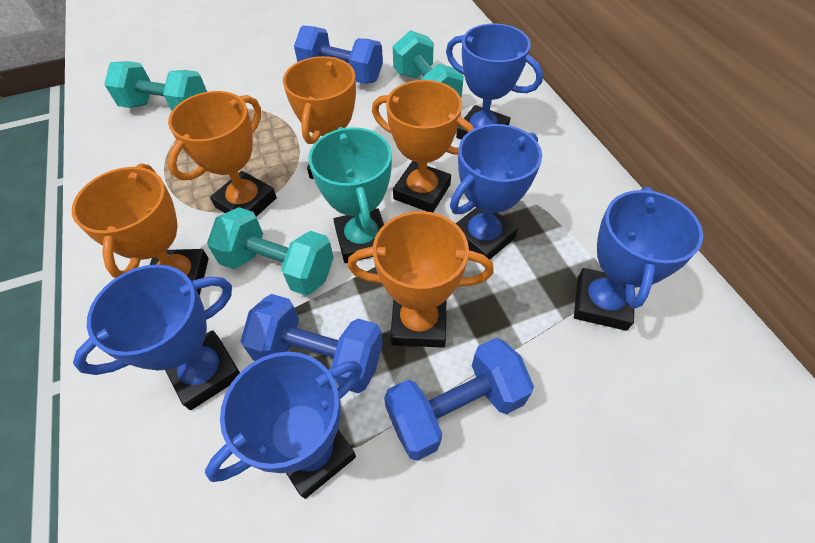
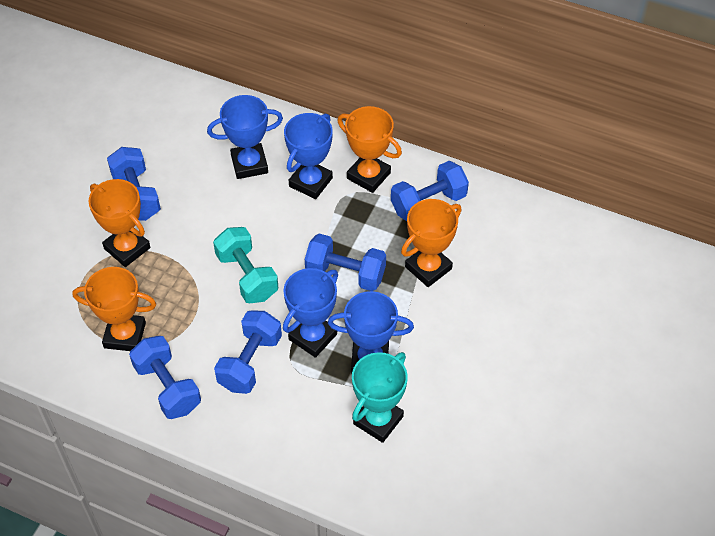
blue dumbbell: 3 -> 5
blue trophy: 5 -> 4
orange trophy: 5 -> 4
turquoise dumbbell: 3 -> 1

